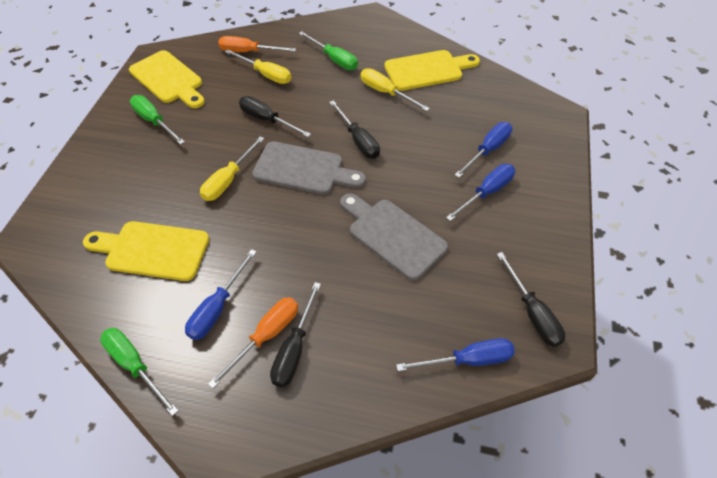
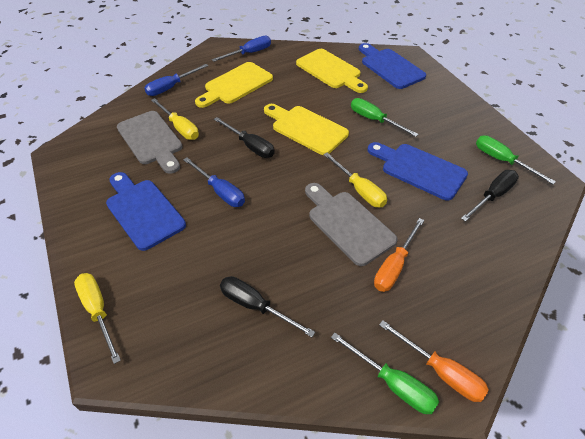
black screwdriver: 4 -> 3
blue cutting board: 0 -> 3
blue screwdriver: 4 -> 3

